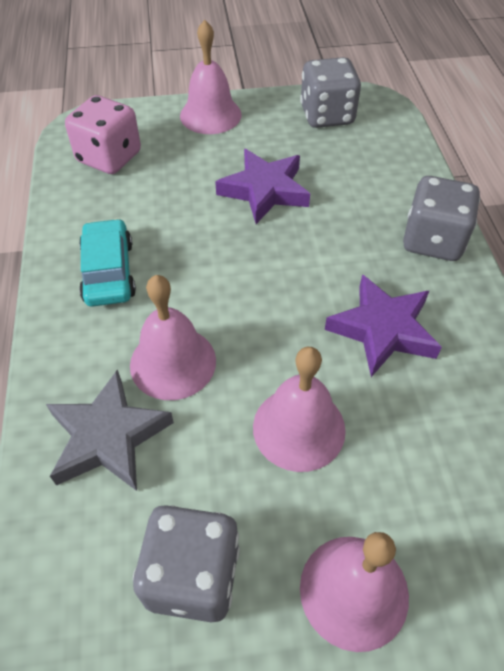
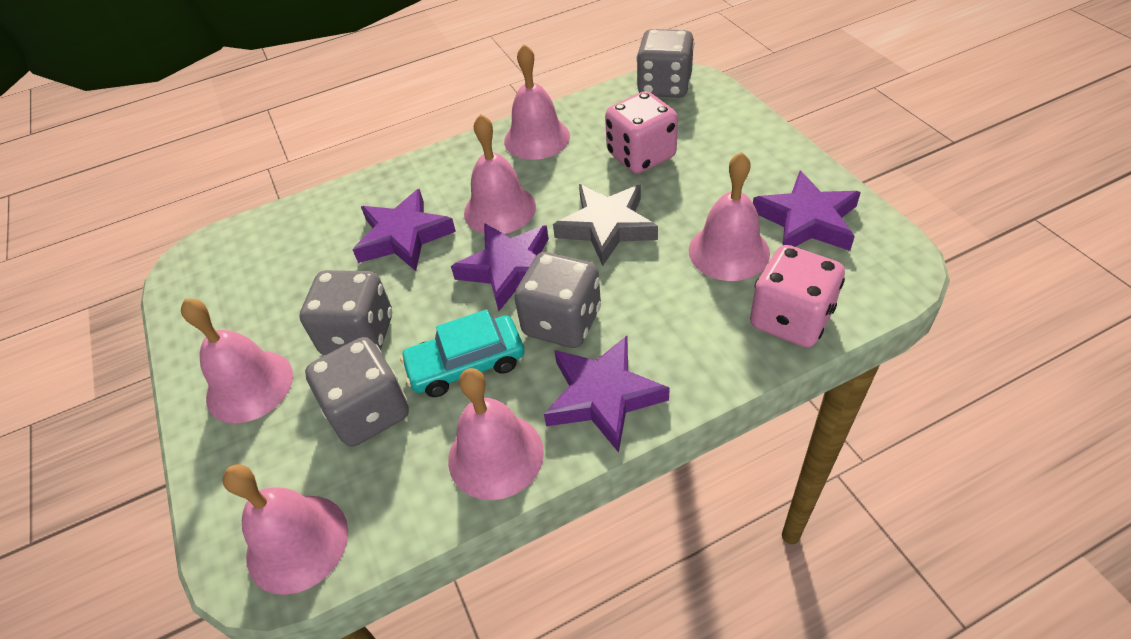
grey dice: 3 -> 4
pink bell: 4 -> 6
pink dice: 1 -> 2
purple star: 2 -> 4

